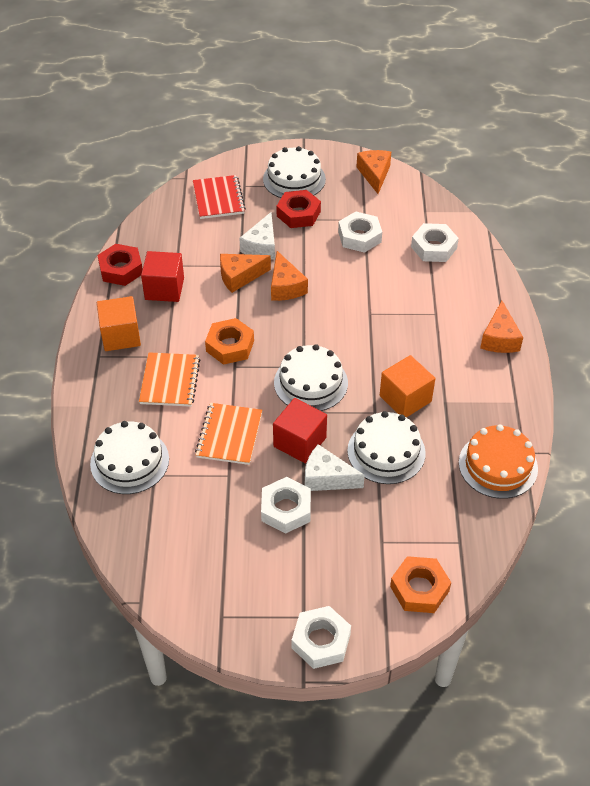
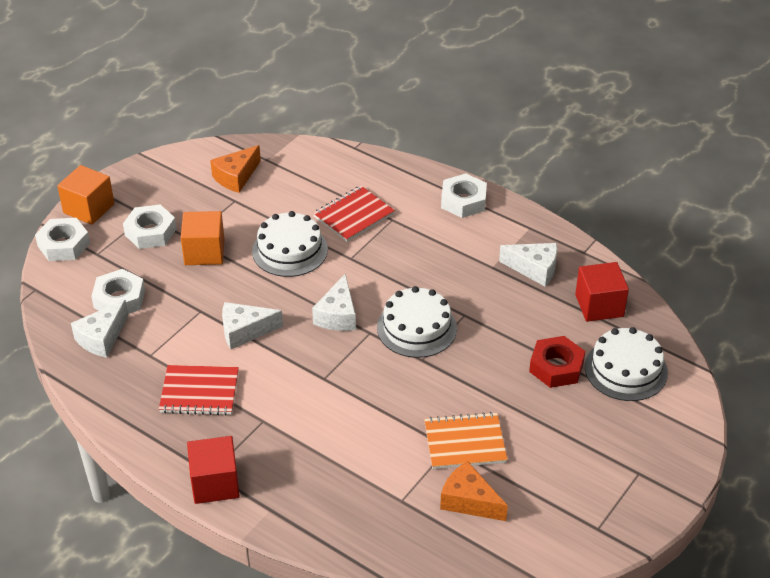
orange cake: 1 -> 0
orange cheese: 4 -> 2
orange notebook: 2 -> 1
orange nut: 2 -> 0
red notebook: 1 -> 2
red nut: 2 -> 1
white cake: 4 -> 3
white cheese: 2 -> 4

